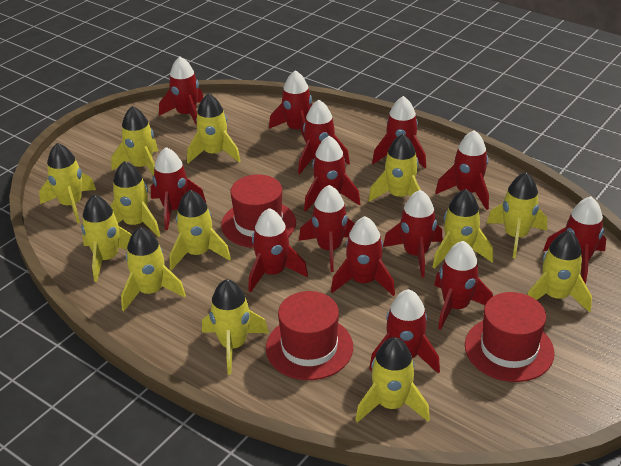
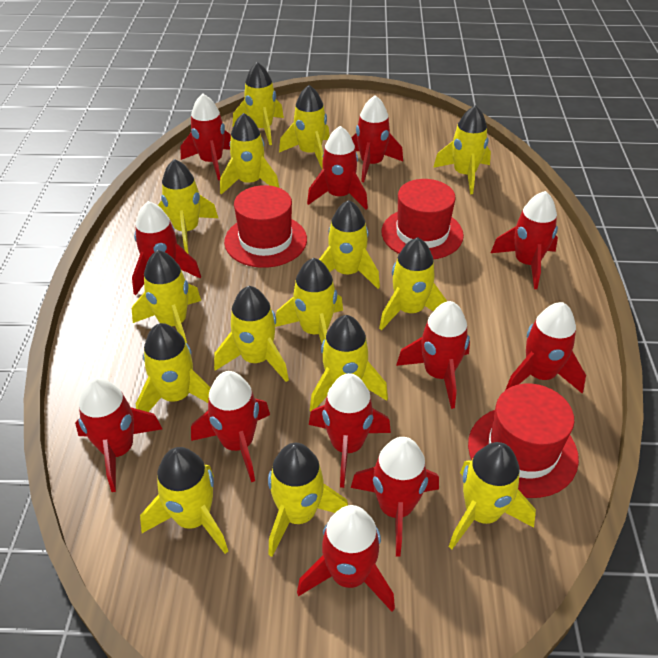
red rocket: 14 -> 12
yellow rocket: 13 -> 15

